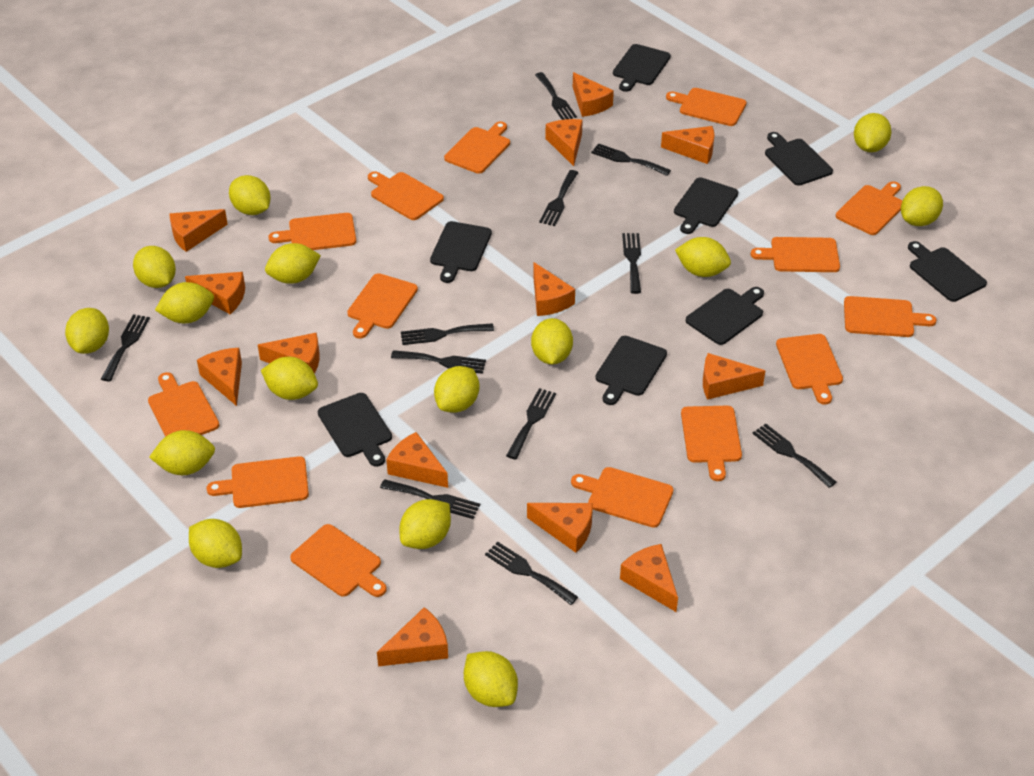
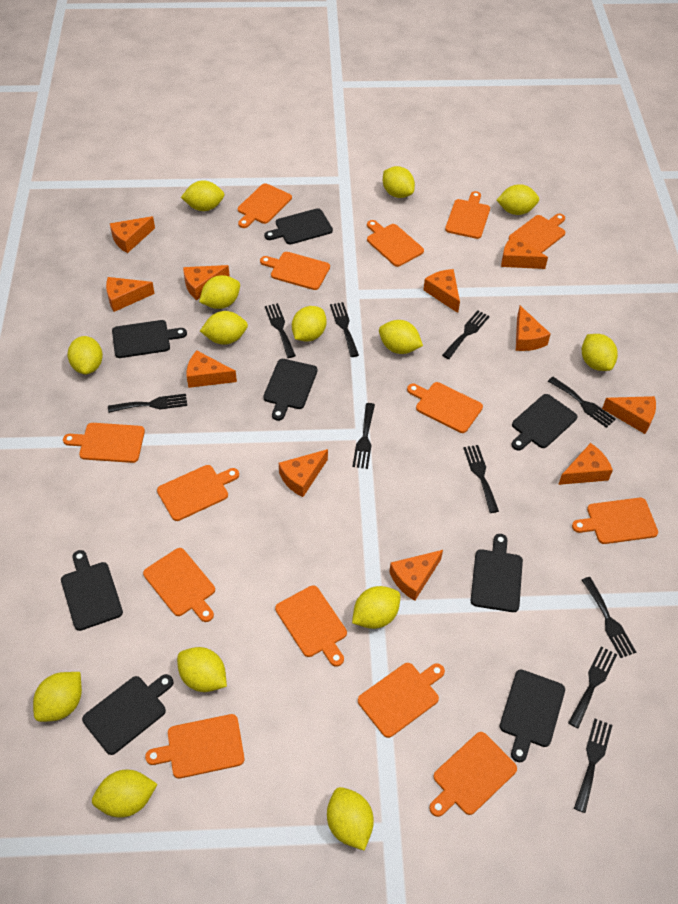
black fork: 11 -> 10
orange cheese: 13 -> 11
yellow lemon: 15 -> 14

